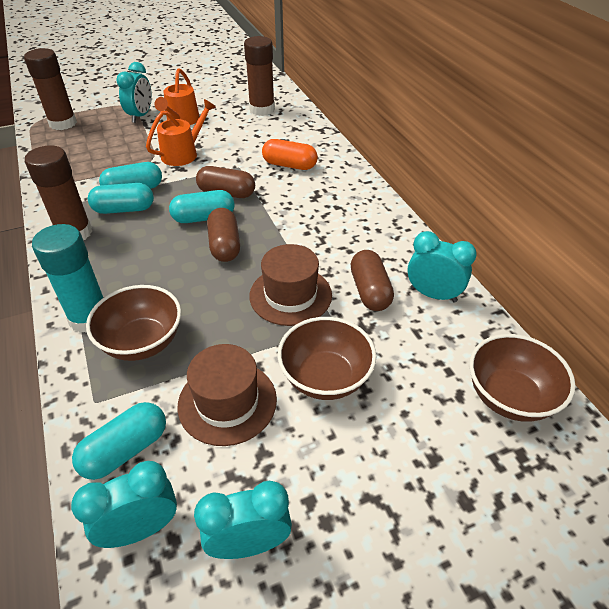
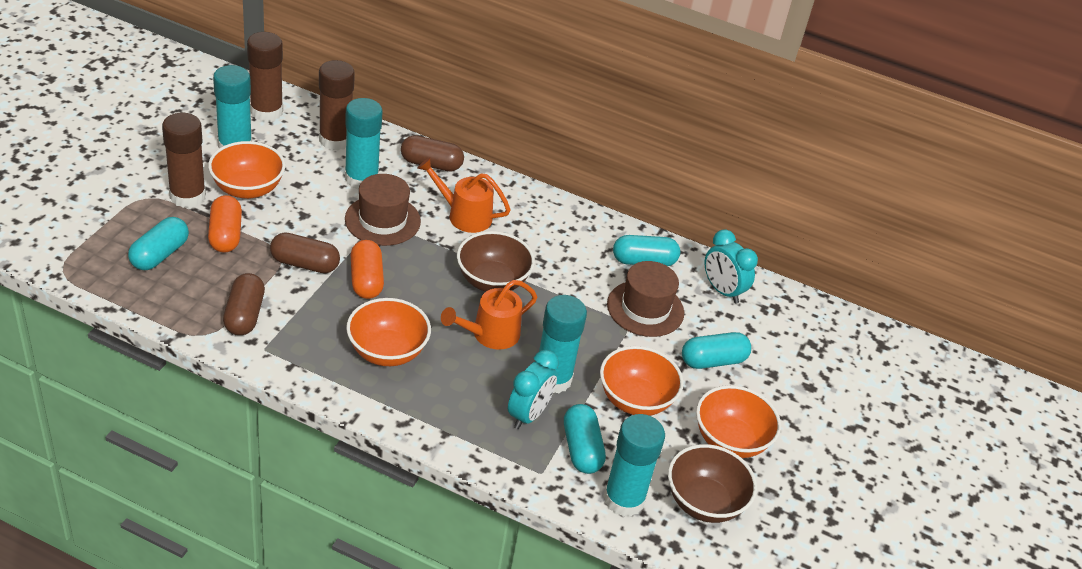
brown bowl: 3 -> 2
orange bowl: 0 -> 4
orange capsule: 1 -> 2
turquoise clock: 4 -> 2
turquoise glue stick: 1 -> 4

